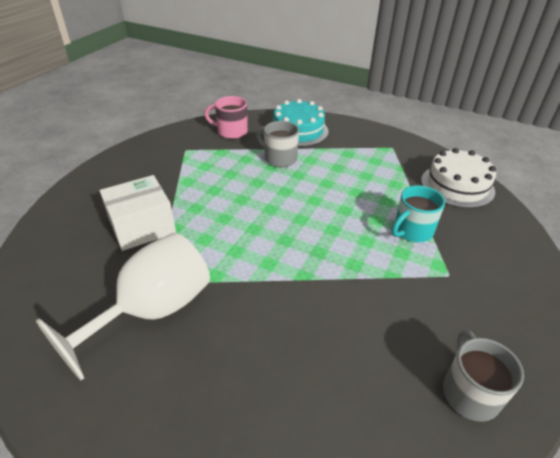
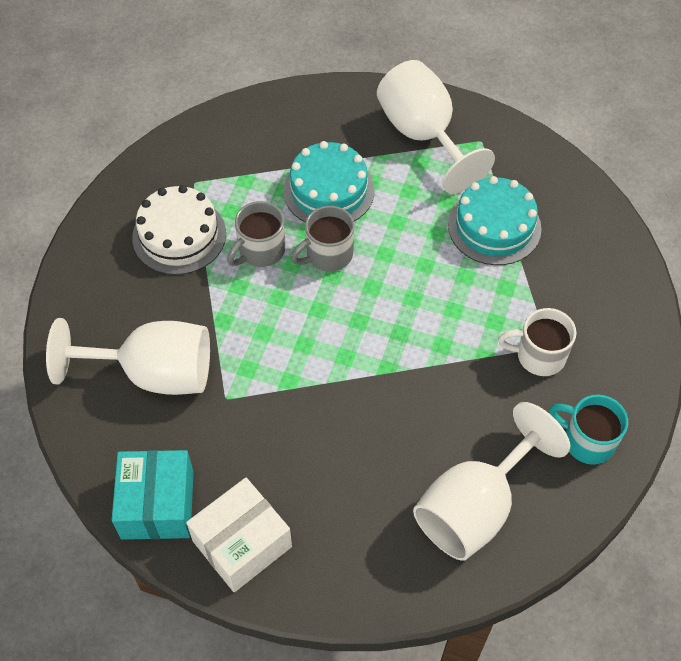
pink mug: 1 -> 0
turquoise box: 0 -> 1
turquoise cake: 1 -> 2
white goblet: 1 -> 3
white mug: 0 -> 1

